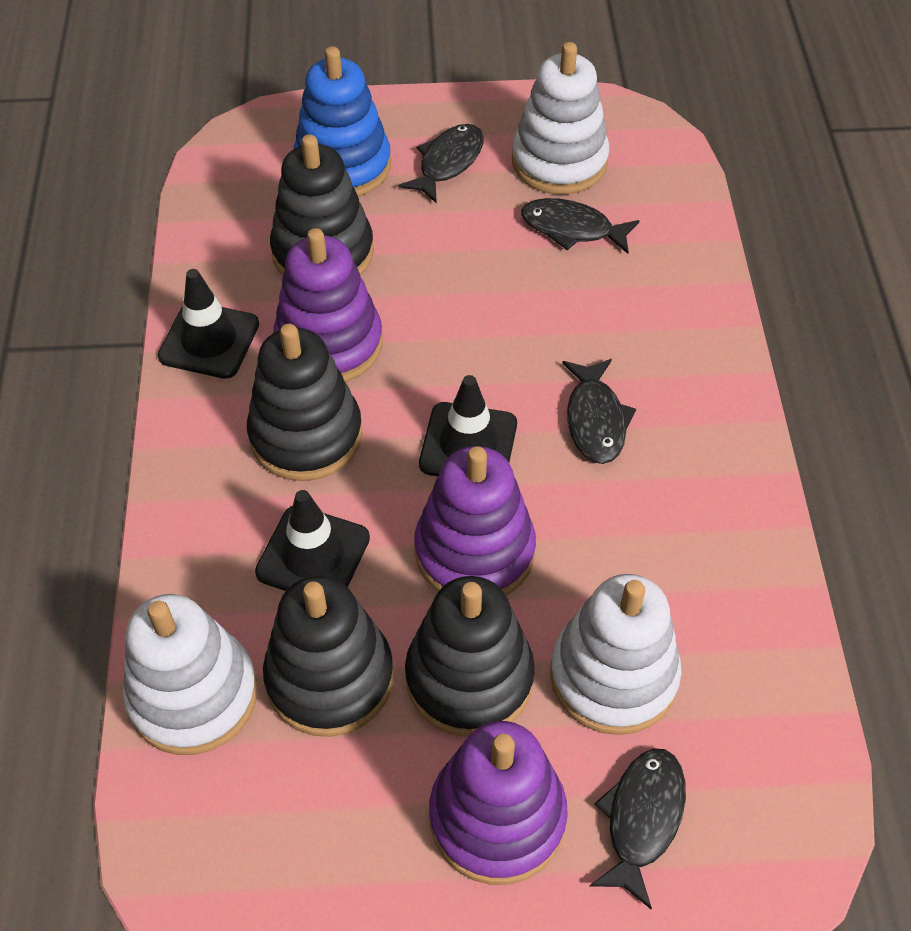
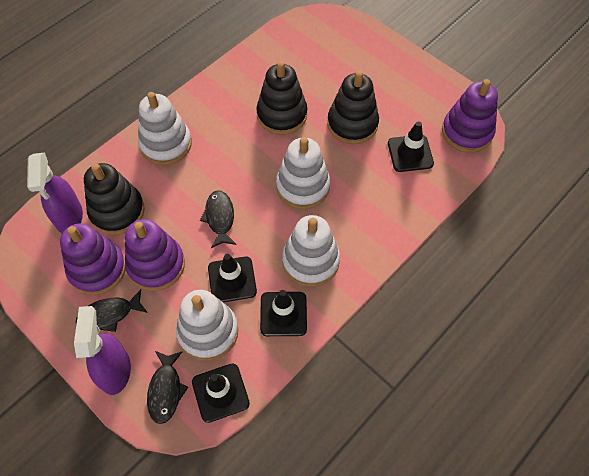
black fish: 4 -> 3
black stacking toy: 4 -> 3
black traffic cone: 3 -> 4
blue stacking toy: 1 -> 0
purple spray bottle: 0 -> 2
white stacking toy: 3 -> 4

